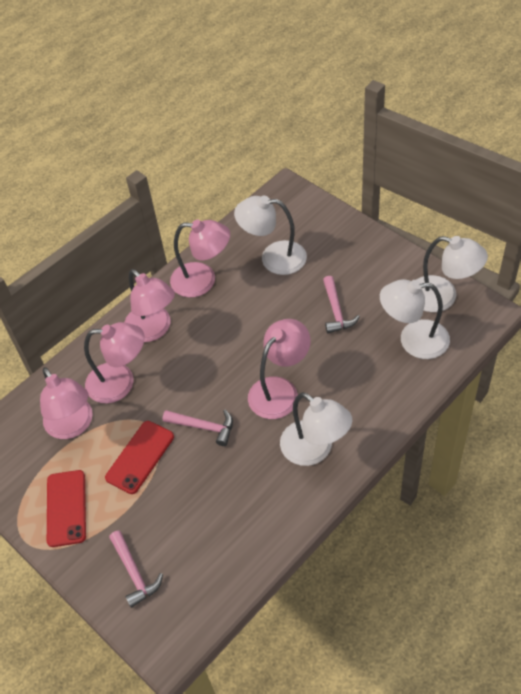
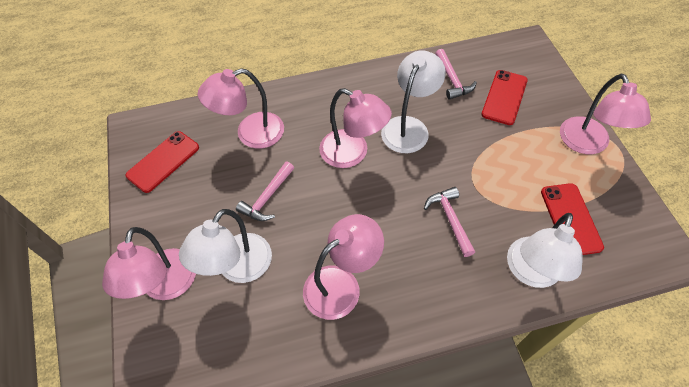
red phone: 2 -> 3
white lamp: 4 -> 3

